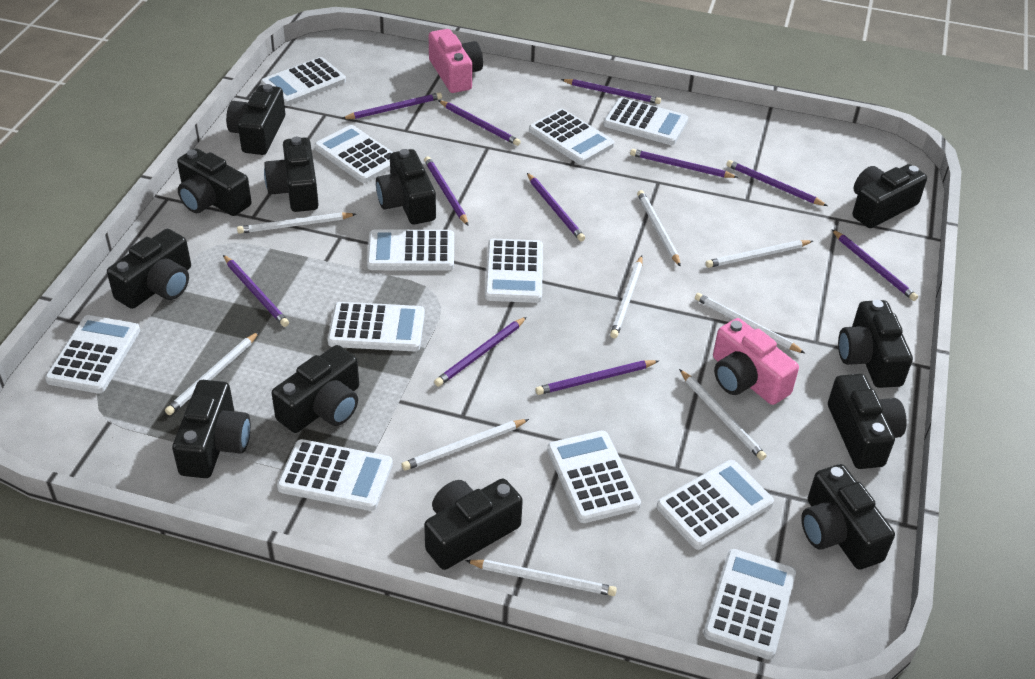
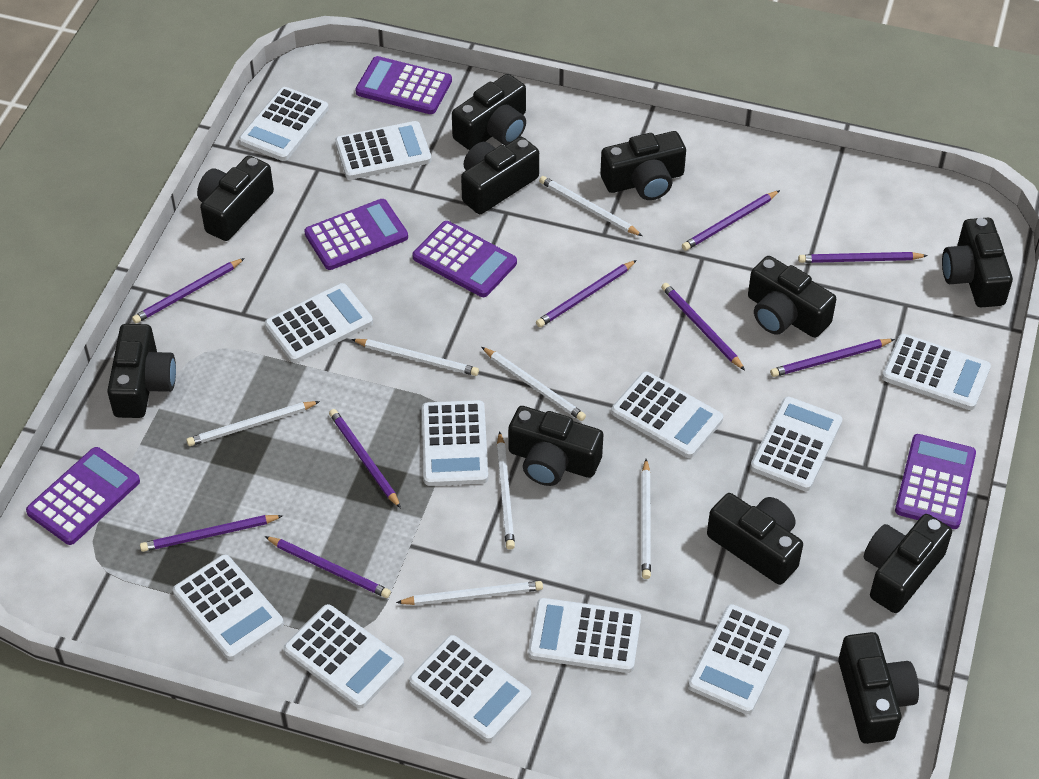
black camera: 12 -> 11
pink camera: 2 -> 0
purple calculator: 0 -> 5
purple pencil: 11 -> 9
white pencil: 9 -> 7

